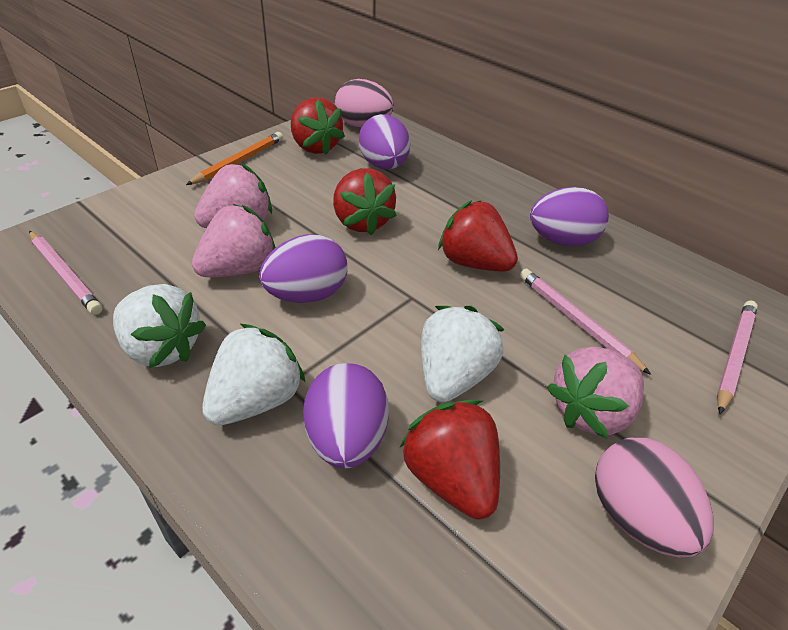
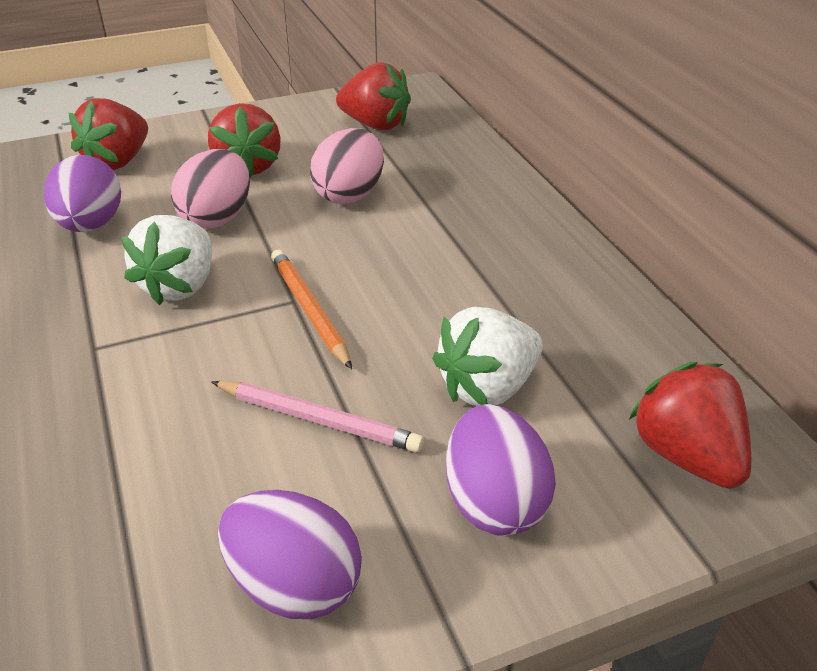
pink pencil: 3 -> 1
pink strawberry: 3 -> 0
purple egg: 4 -> 3
white strawberry: 3 -> 2

